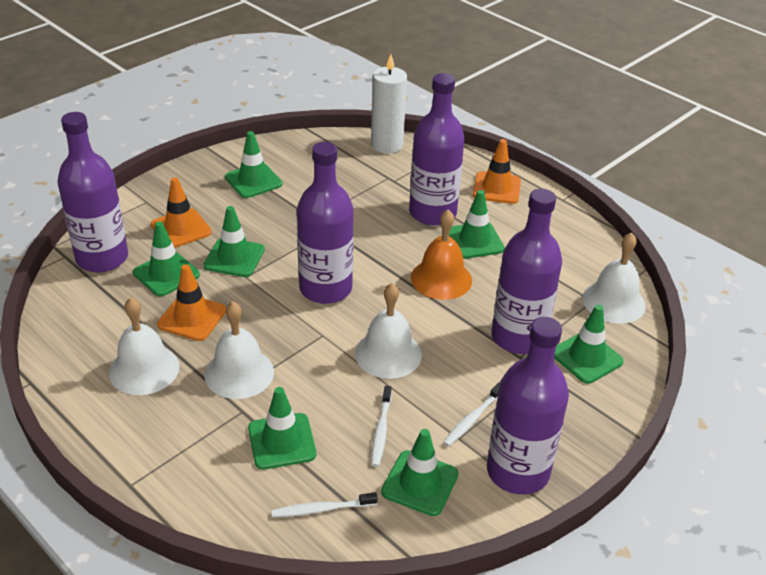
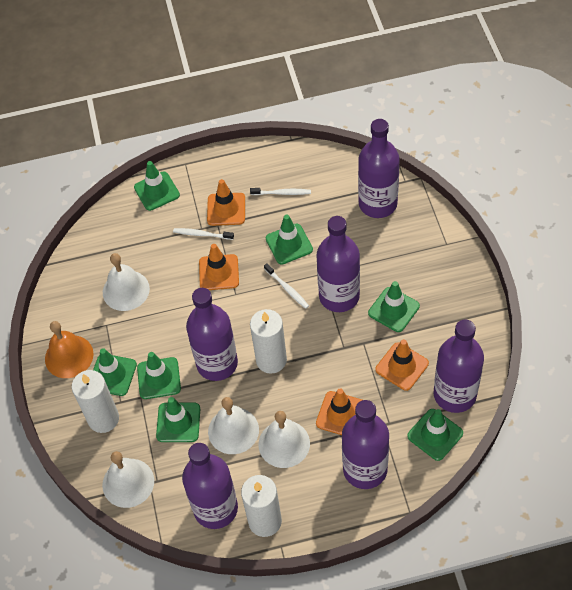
orange traffic cone: 3 -> 4
purple bottle: 5 -> 6
white candle: 1 -> 3

